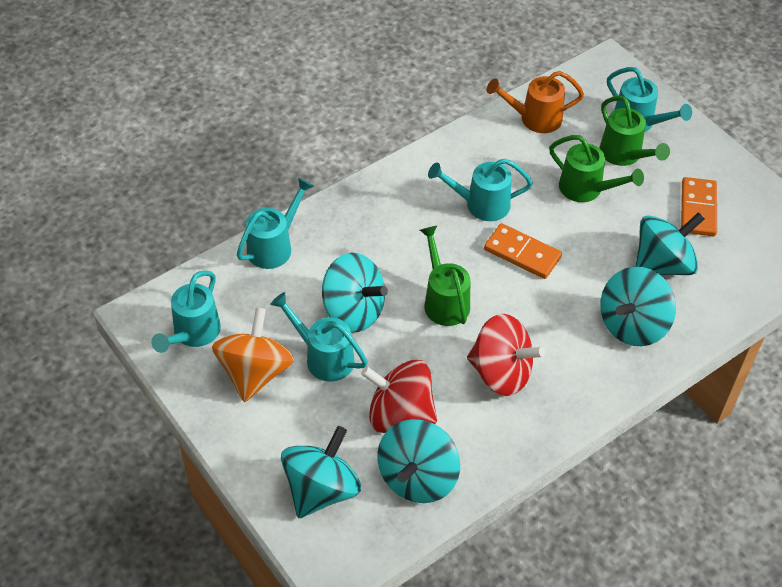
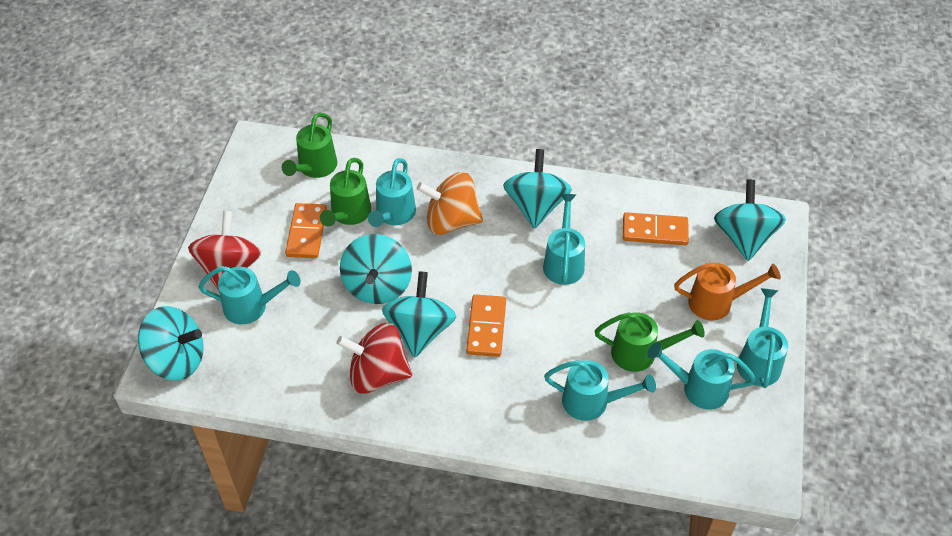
orange domino: 2 -> 3
turquoise watering can: 5 -> 6

